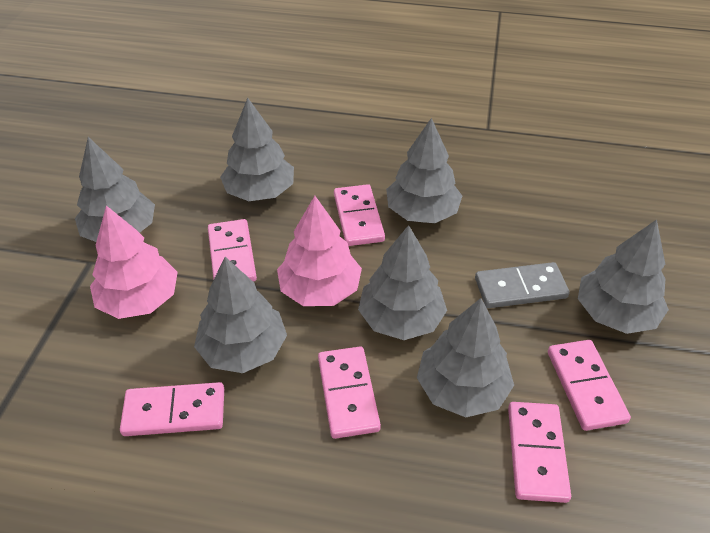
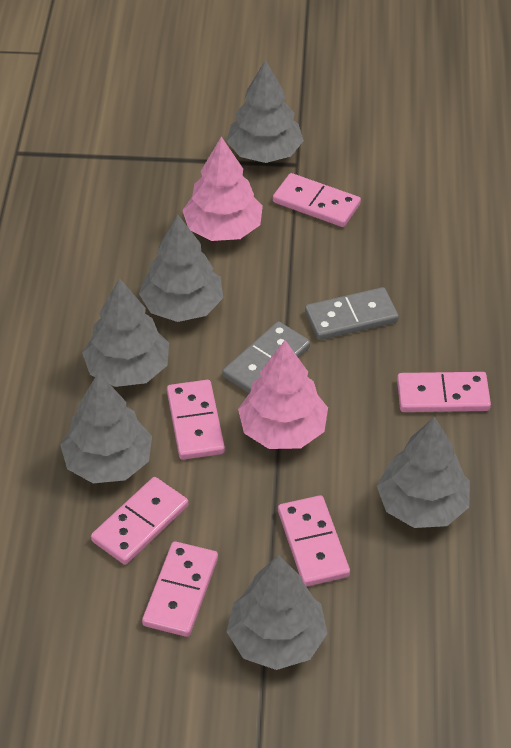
grey domino: 1 -> 2
grey tree: 7 -> 6

